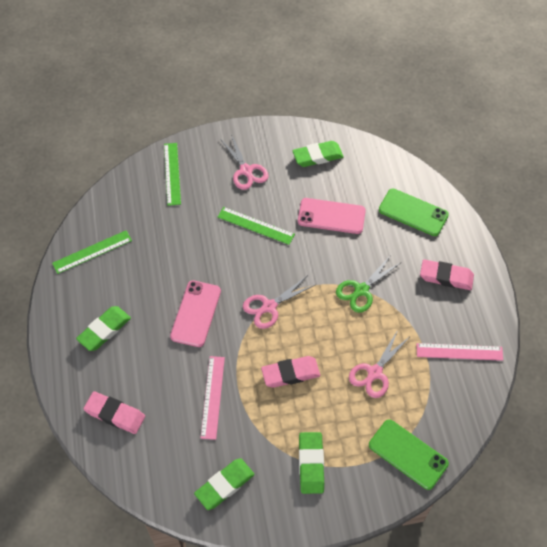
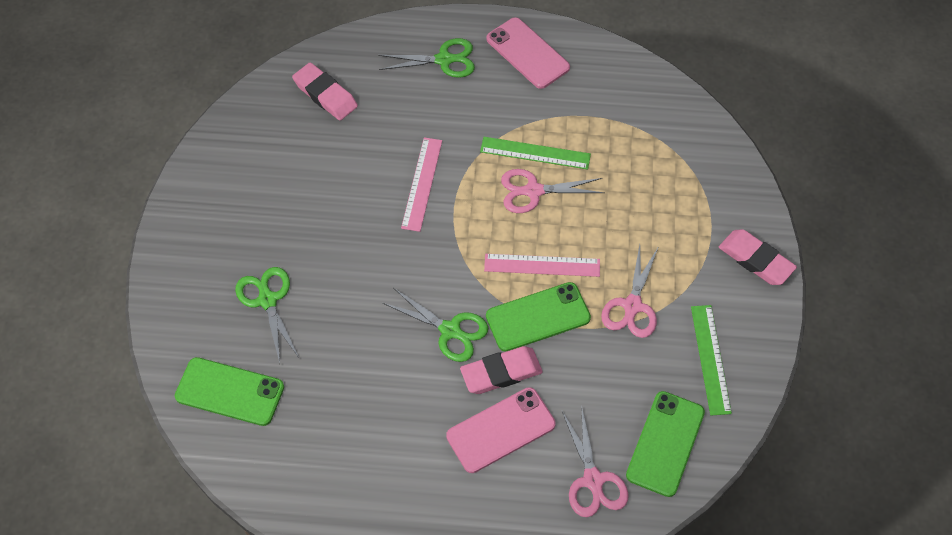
green eraser: 4 -> 0
green phone: 2 -> 3
green ruler: 3 -> 2
green scissors: 1 -> 3

